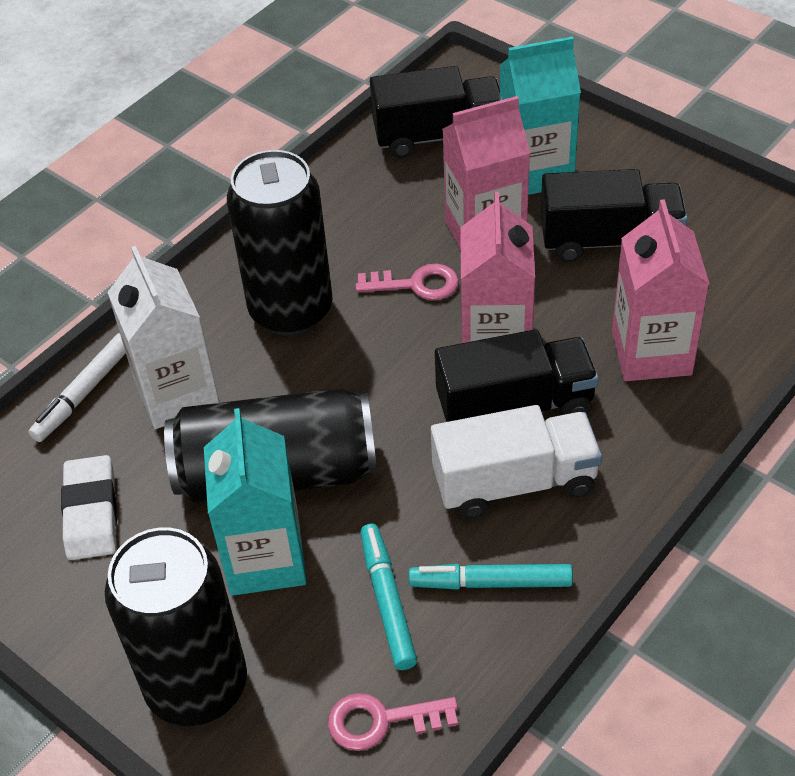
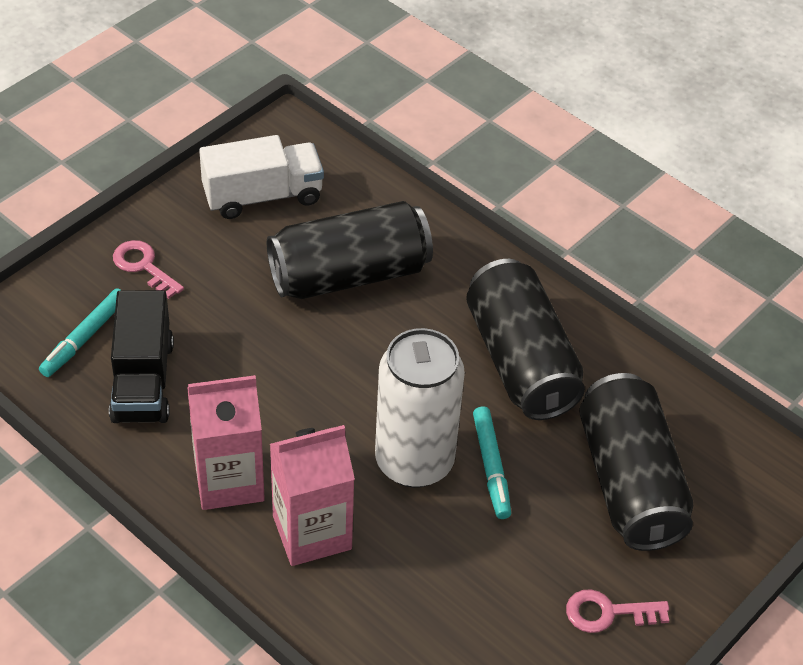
black truck: 3 -> 1
pink carton: 3 -> 2
turquoise carton: 2 -> 0
white can: 0 -> 1
white carton: 1 -> 0
white eraser: 1 -> 0
white marker: 1 -> 0

